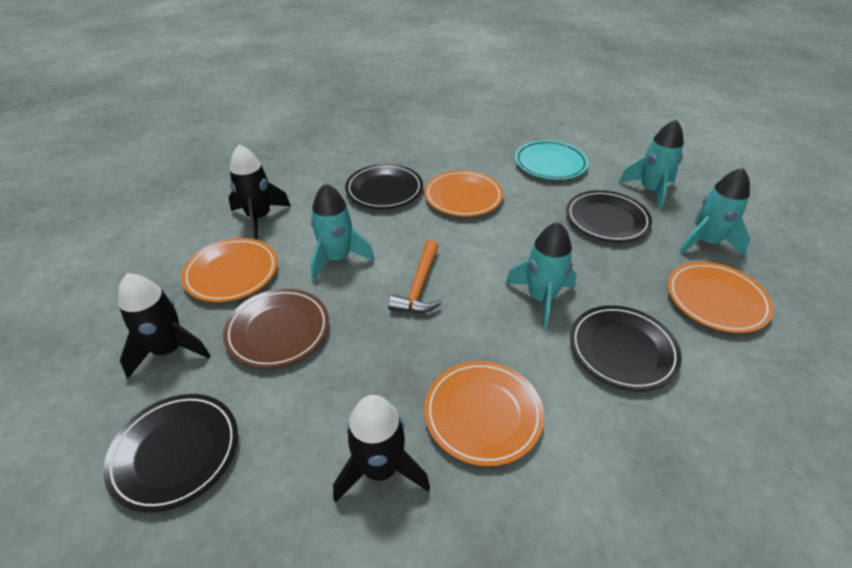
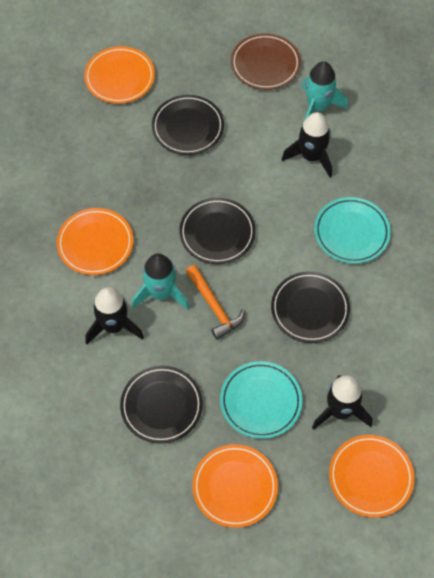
turquoise plate: 1 -> 2
turquoise rocket: 4 -> 2

